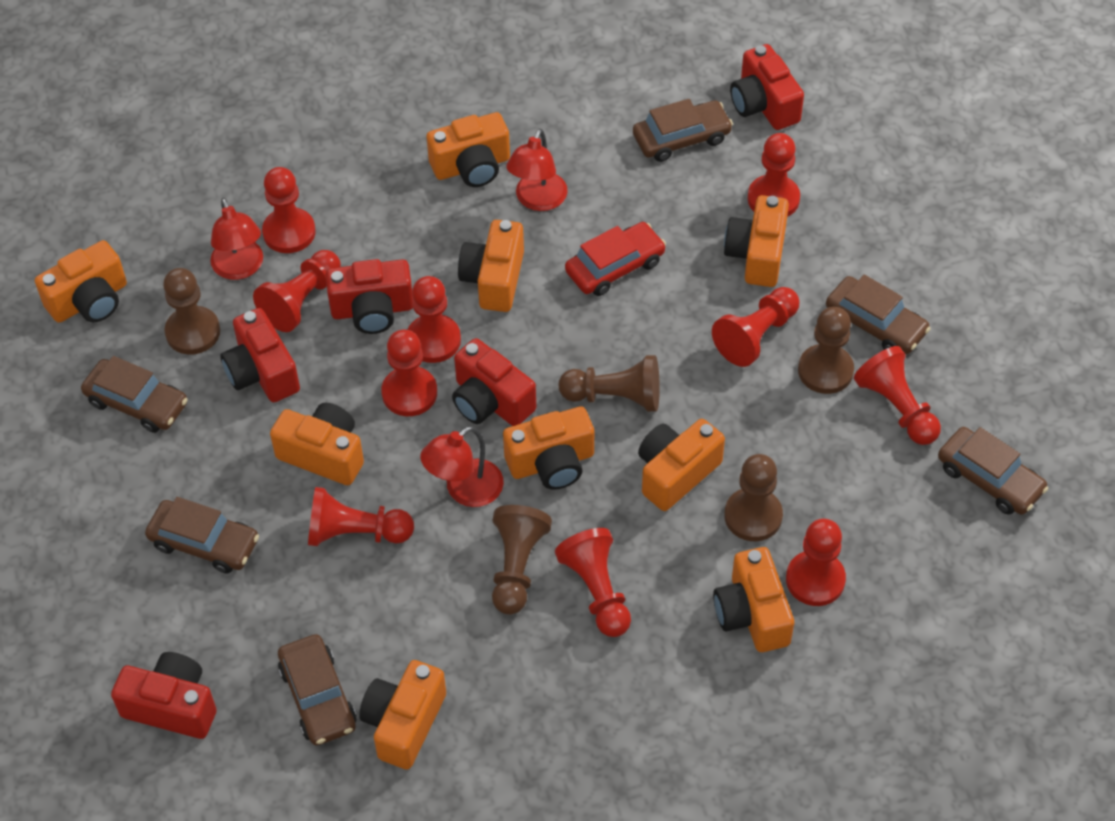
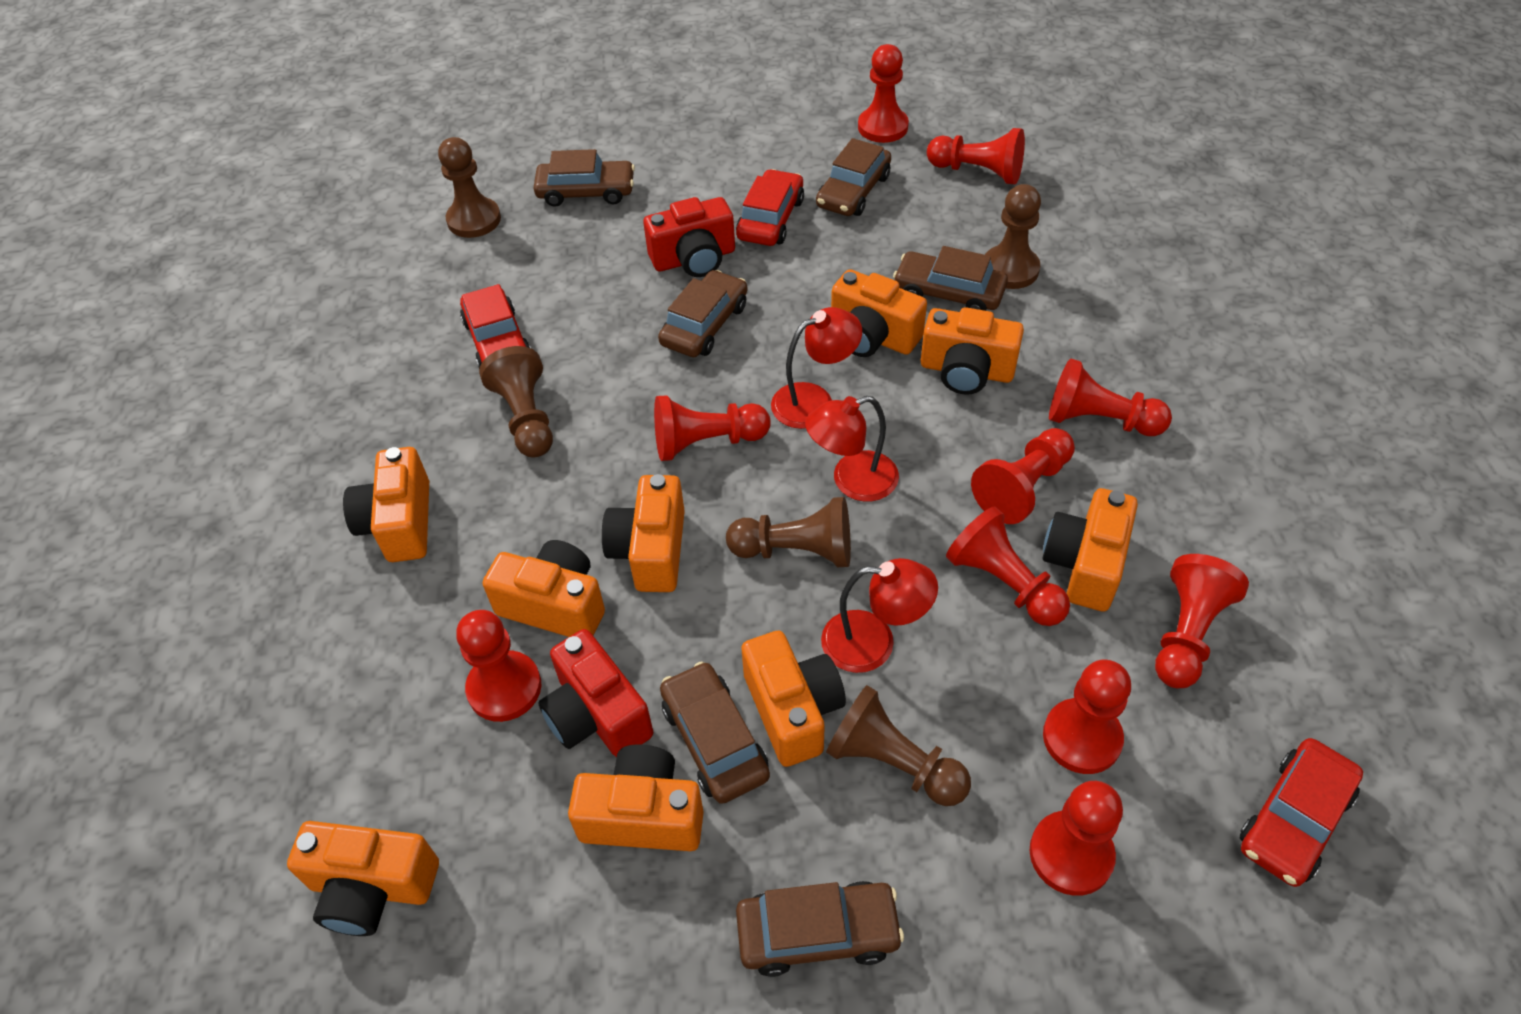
red camera: 5 -> 2
red car: 1 -> 3

